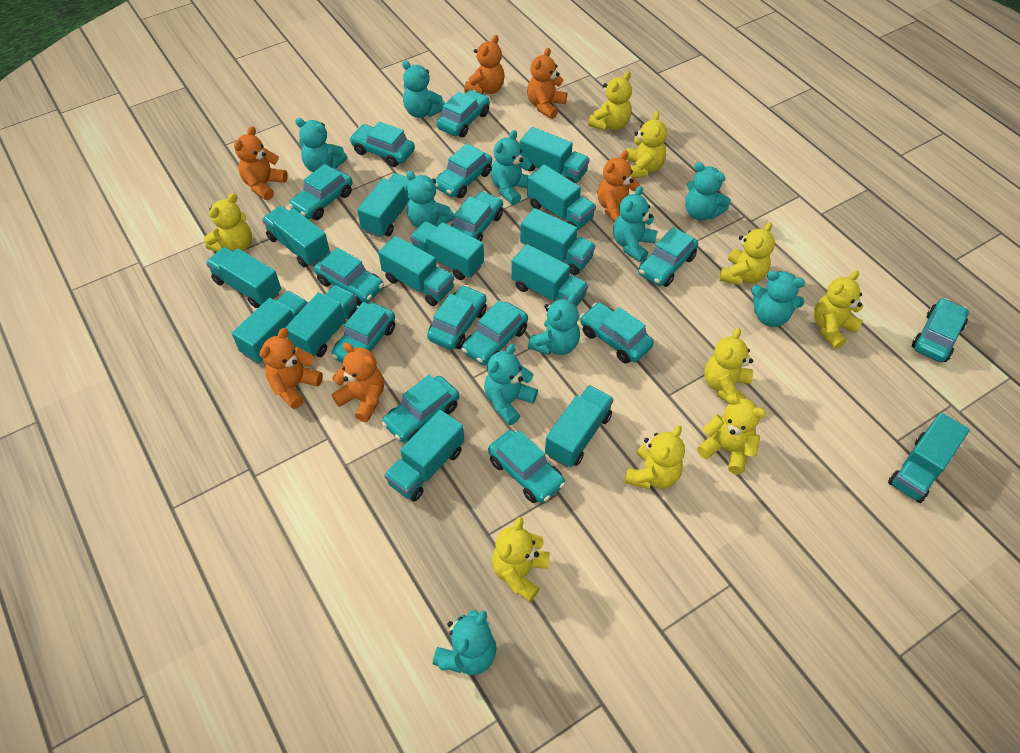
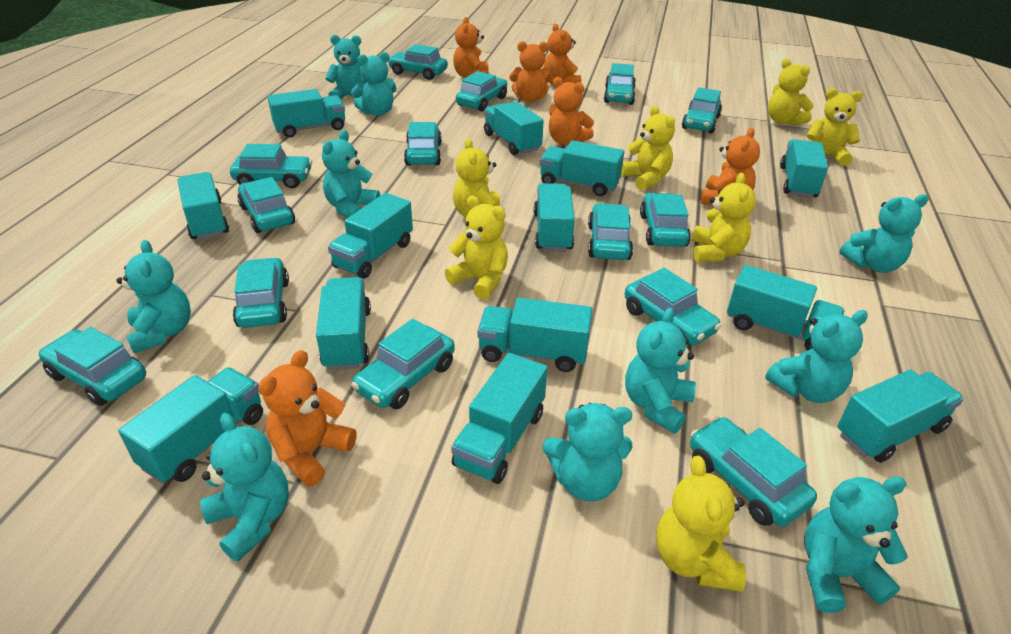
turquoise truck: 14 -> 13
yellow teddy bear: 9 -> 7

